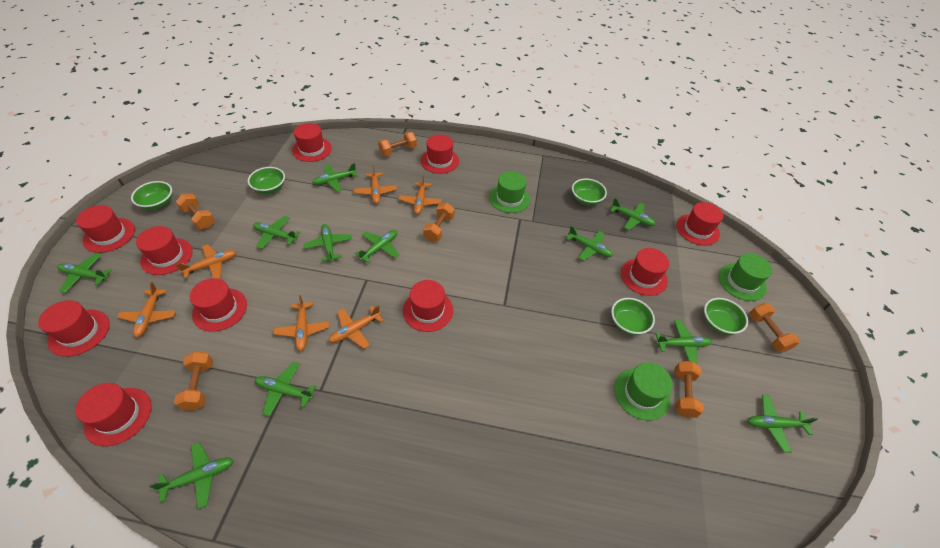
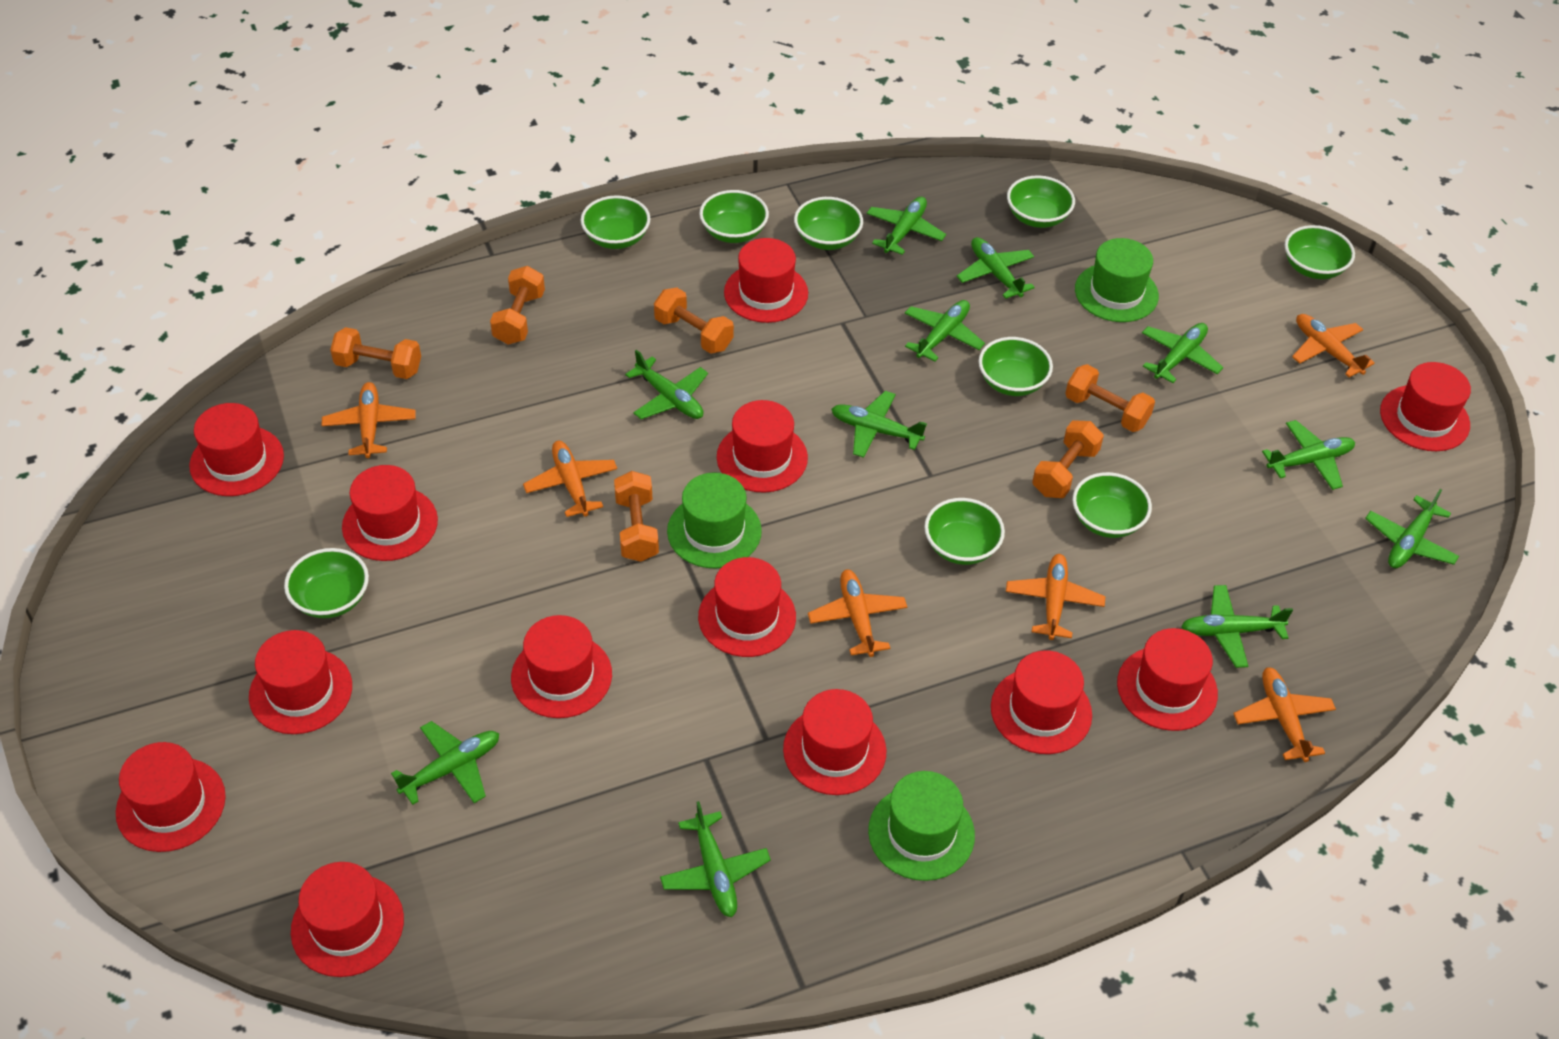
green bowl: 5 -> 9
red hat: 10 -> 13

